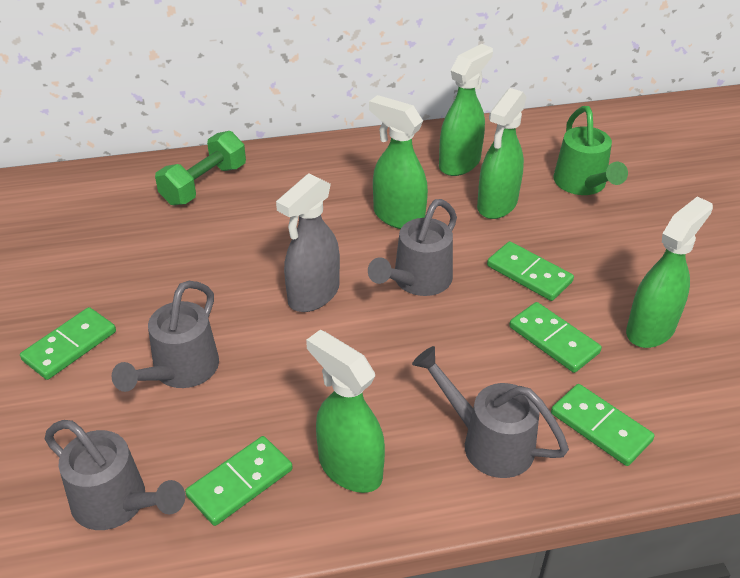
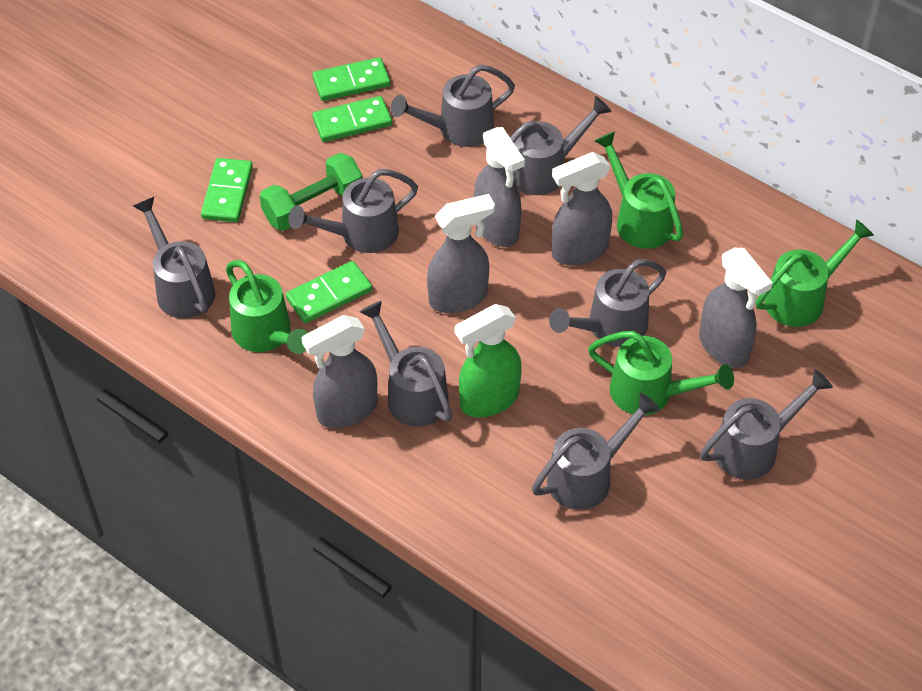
green domino: 5 -> 4
green spray bottle: 5 -> 1
green watering can: 1 -> 4
grey spray bottle: 1 -> 5
grey watering can: 4 -> 8

